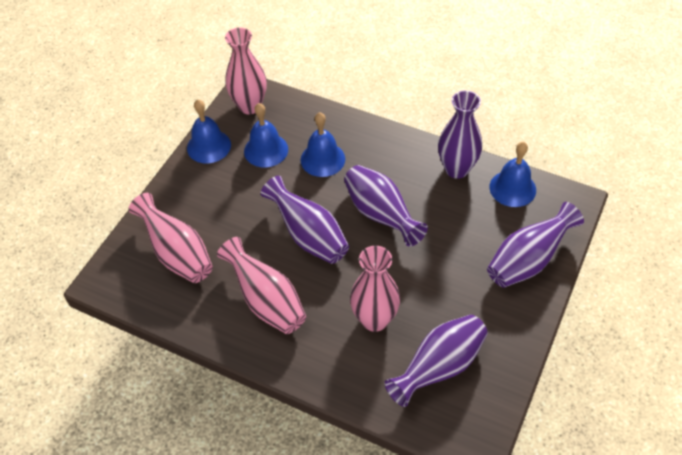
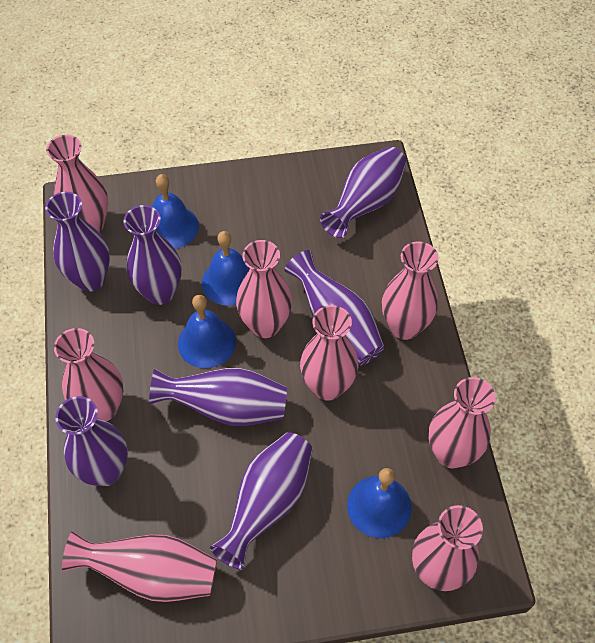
pink vase: 4 -> 8
purple vase: 5 -> 7

